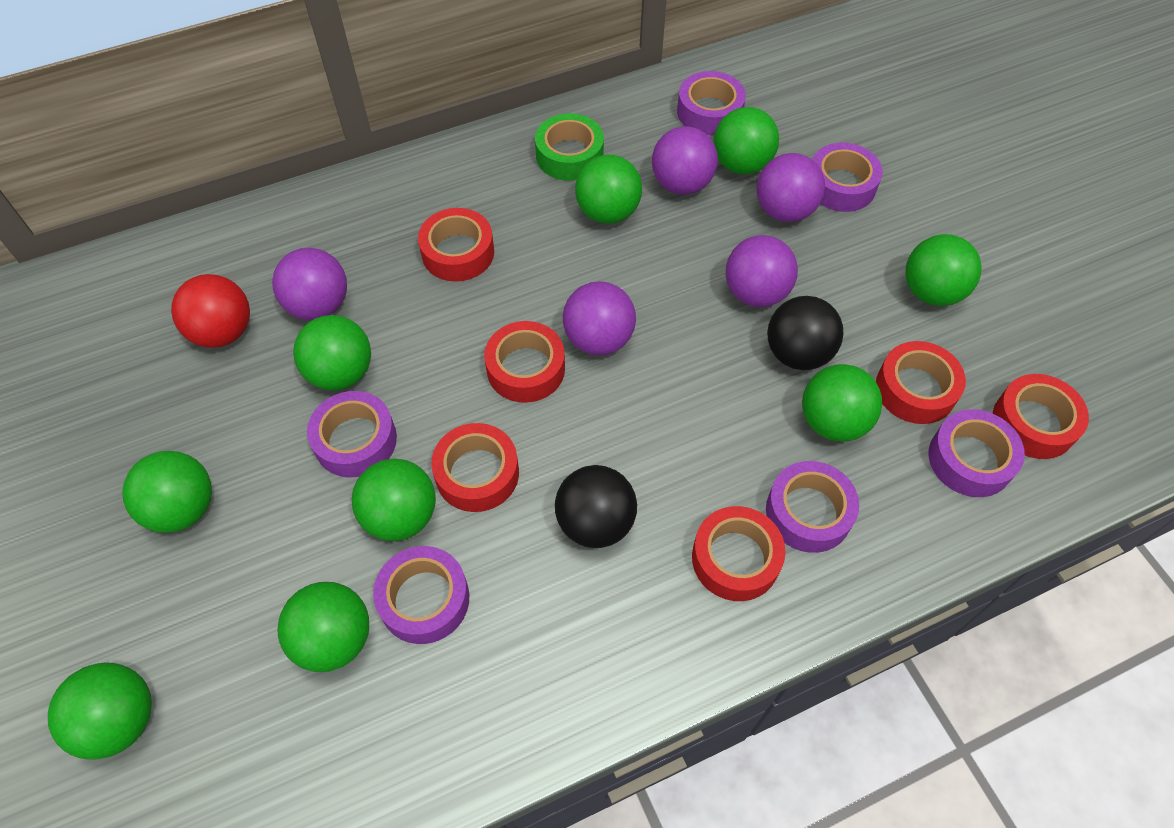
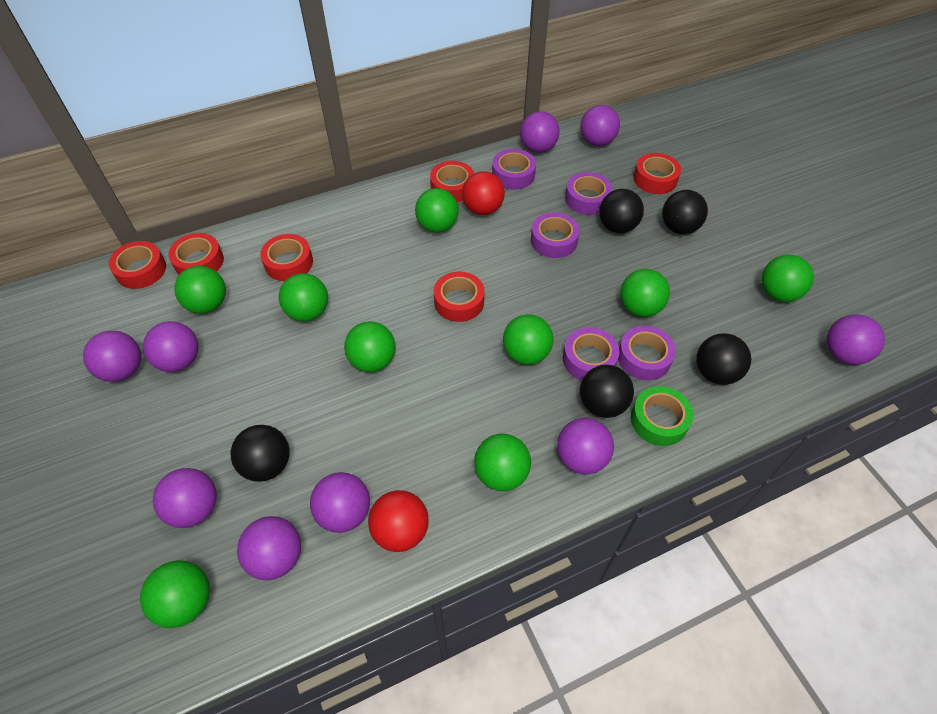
black ball: 2 -> 5
purple ball: 5 -> 9
purple tape: 6 -> 5
red ball: 1 -> 2

